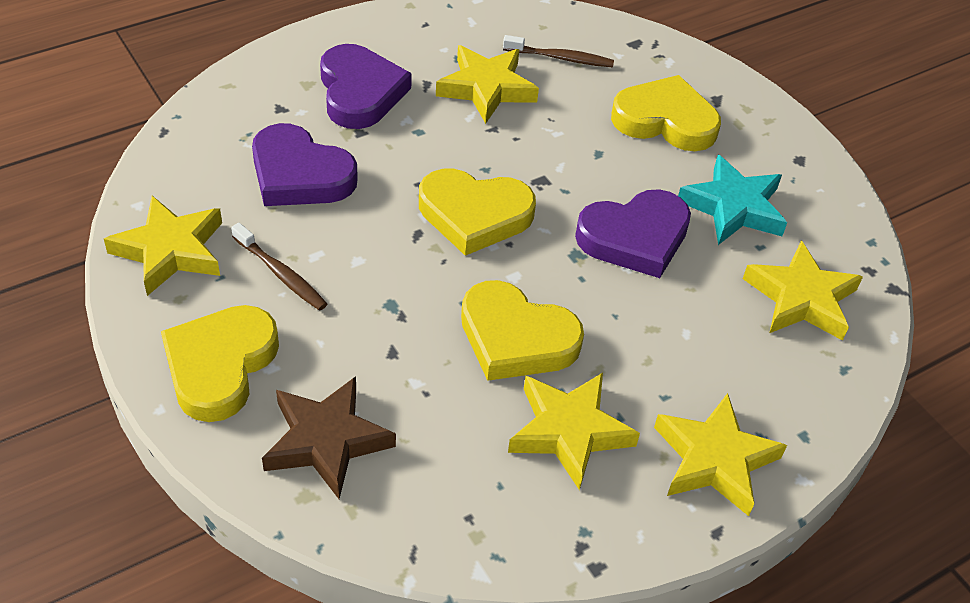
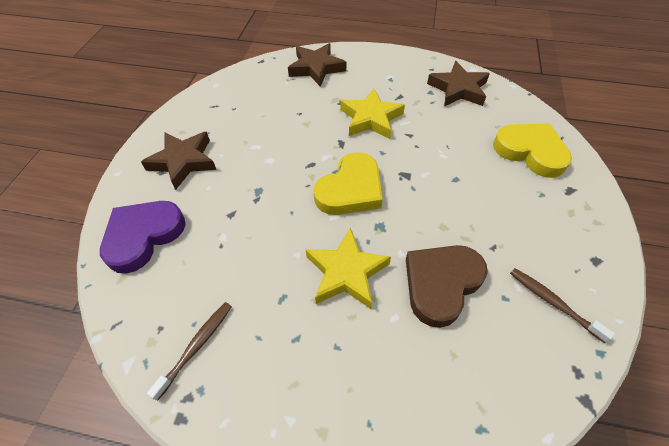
brown heart: 0 -> 1
brown star: 1 -> 3
purple heart: 3 -> 1
turquoise star: 1 -> 0
yellow heart: 4 -> 2
yellow star: 5 -> 2

